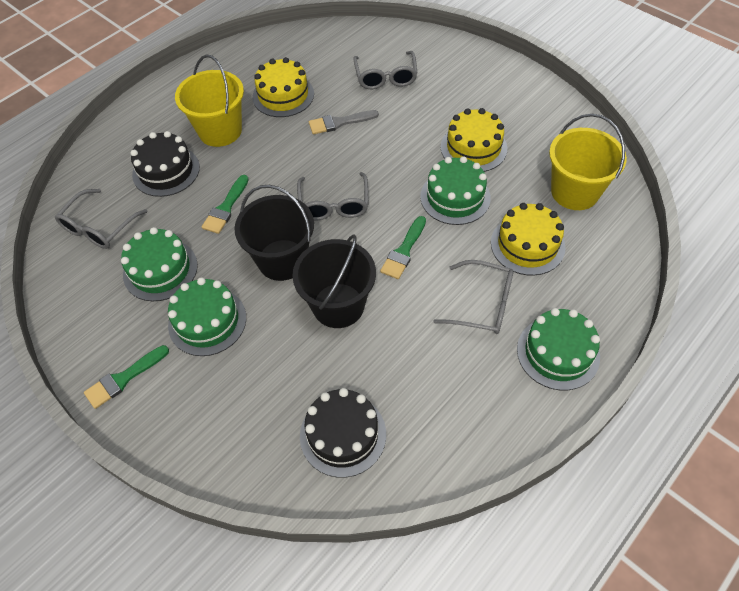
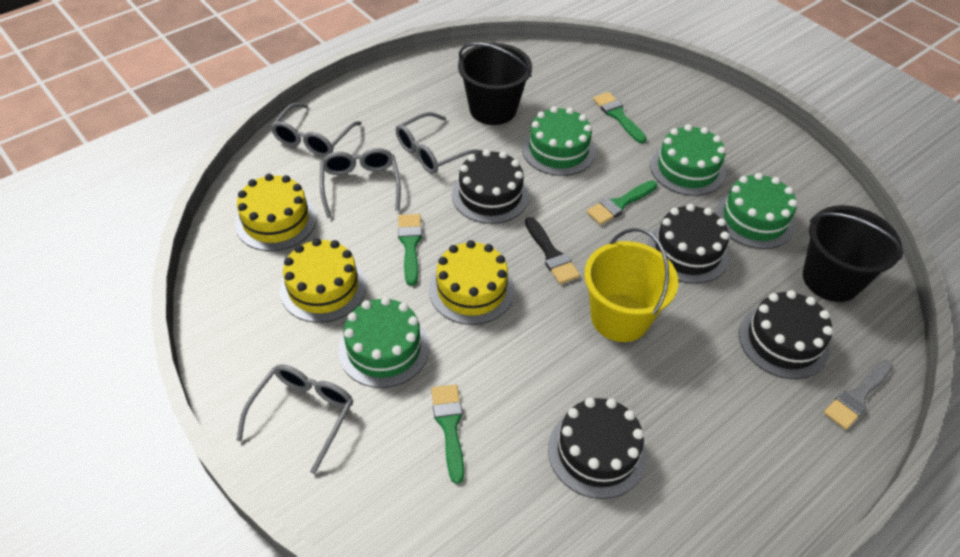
black brush: 0 -> 1
black cake: 2 -> 4
green brush: 3 -> 4
yellow bucket: 2 -> 1

